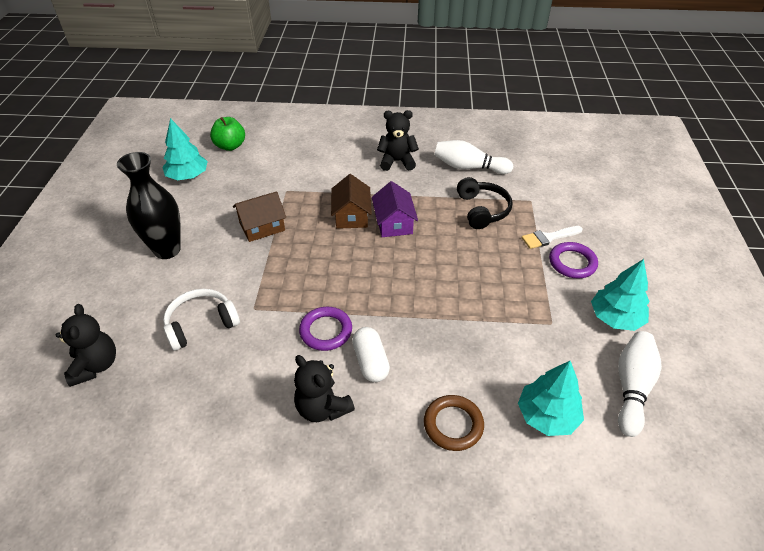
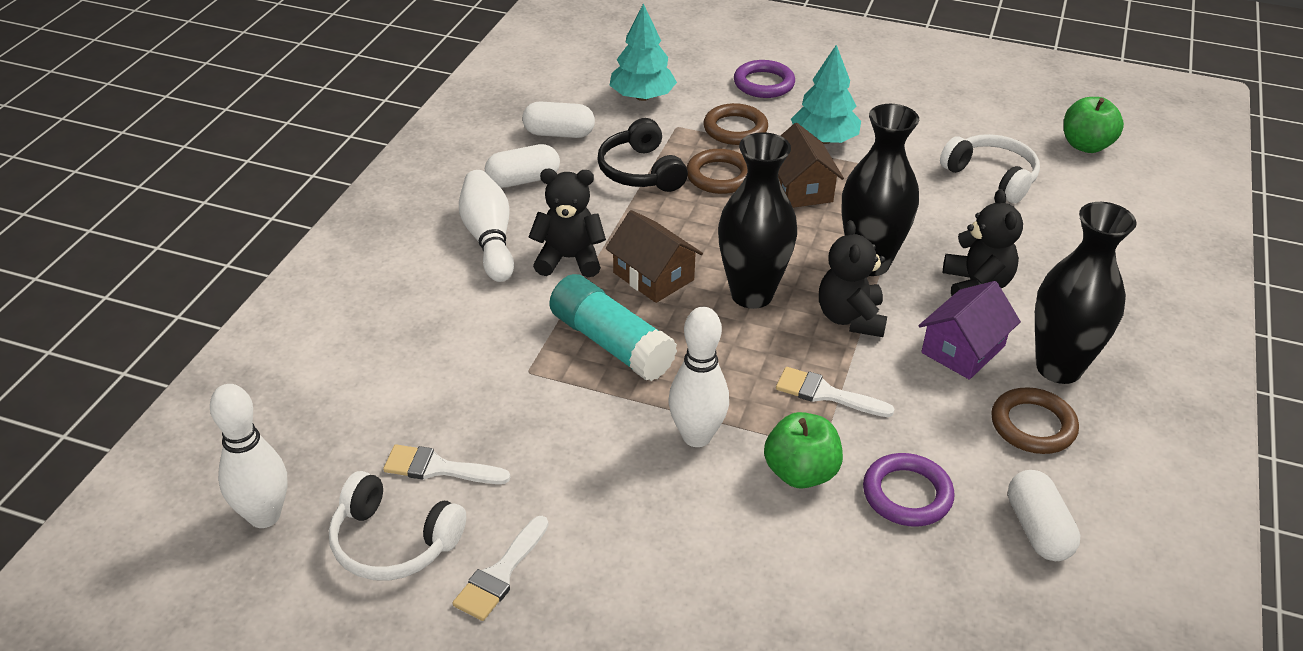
black vase: 1 -> 3
brown ring: 1 -> 3
green apple: 1 -> 2
turquoise glue stick: 0 -> 1
turquoise tree: 3 -> 2
white bowling pin: 2 -> 3
white brush: 1 -> 3
white capsule: 1 -> 3
white headphones: 1 -> 2

